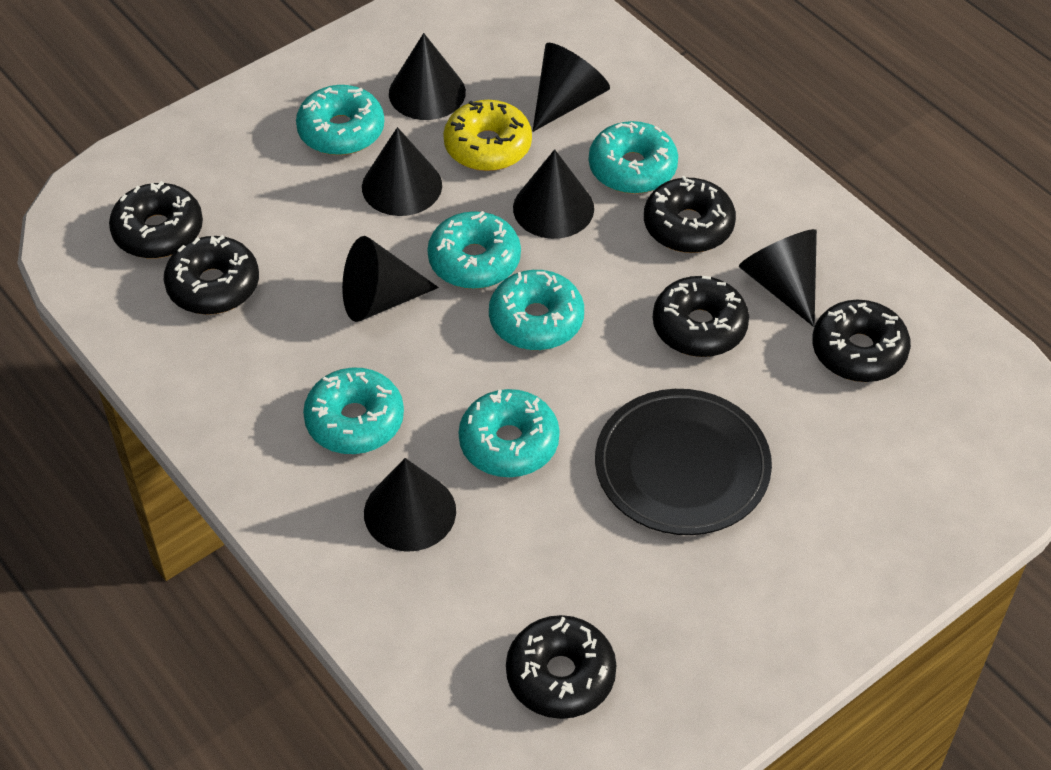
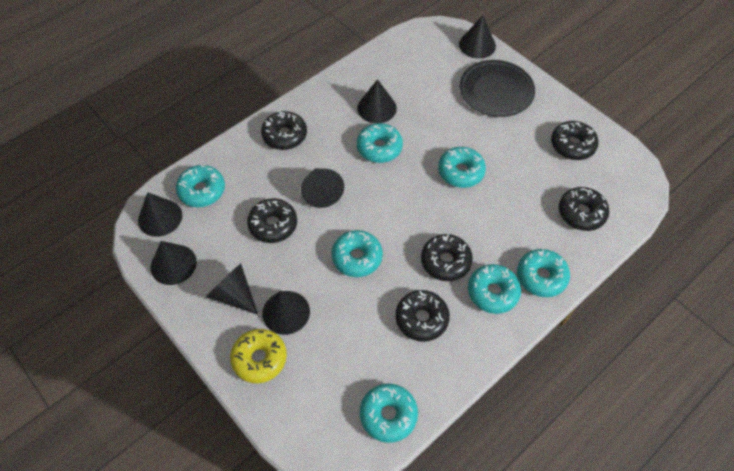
turquoise donut: 6 -> 7

